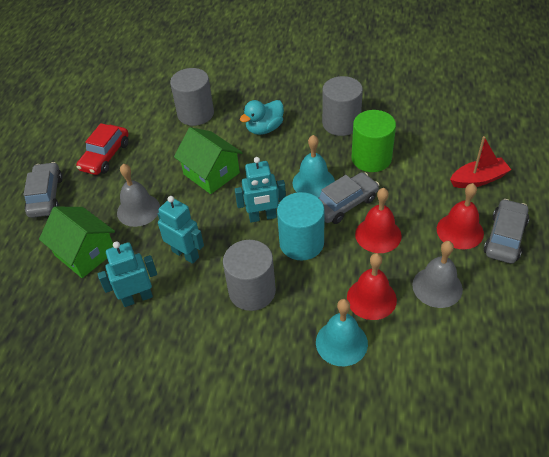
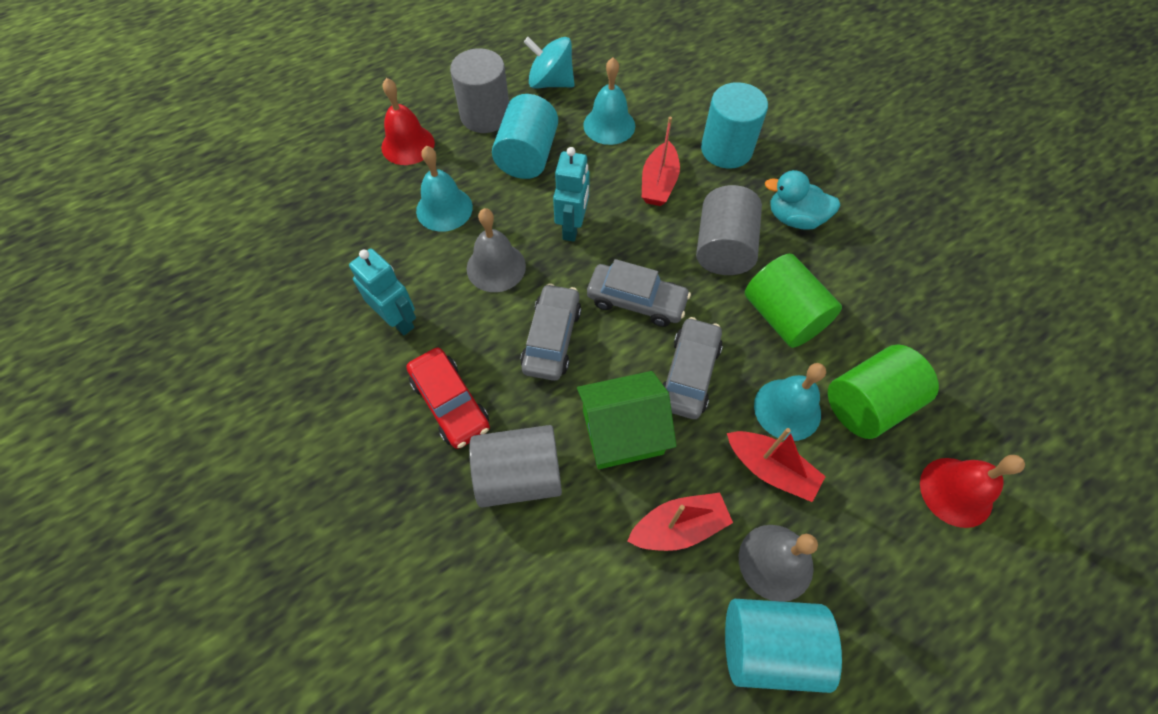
green cylinder: 1 -> 2
green house: 2 -> 1
red bell: 3 -> 2
red boat: 1 -> 3
turquoise bell: 2 -> 3
turquoise cylinder: 1 -> 3
turquoise robot: 3 -> 2
turquoise spinning top: 0 -> 1

